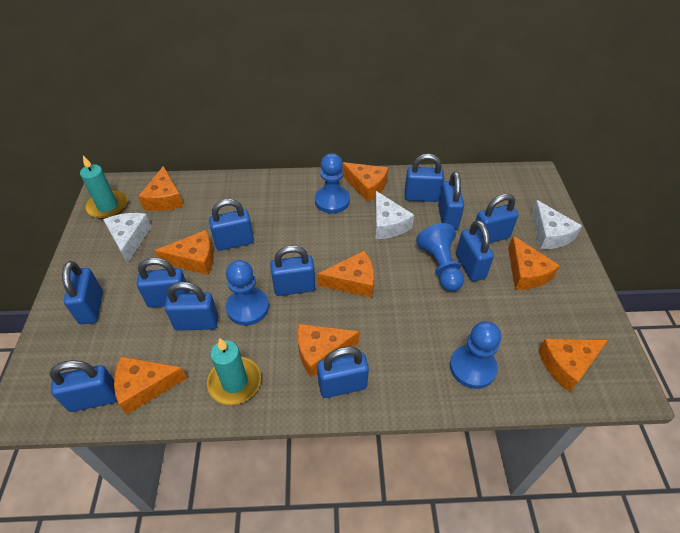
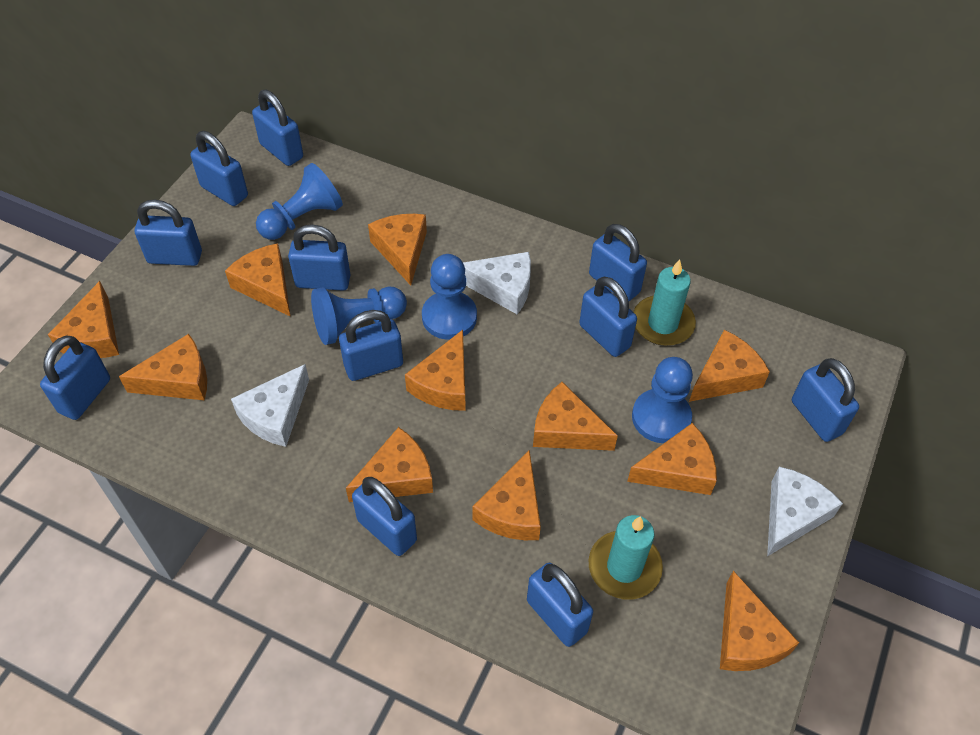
orange cheese: 8 -> 11

